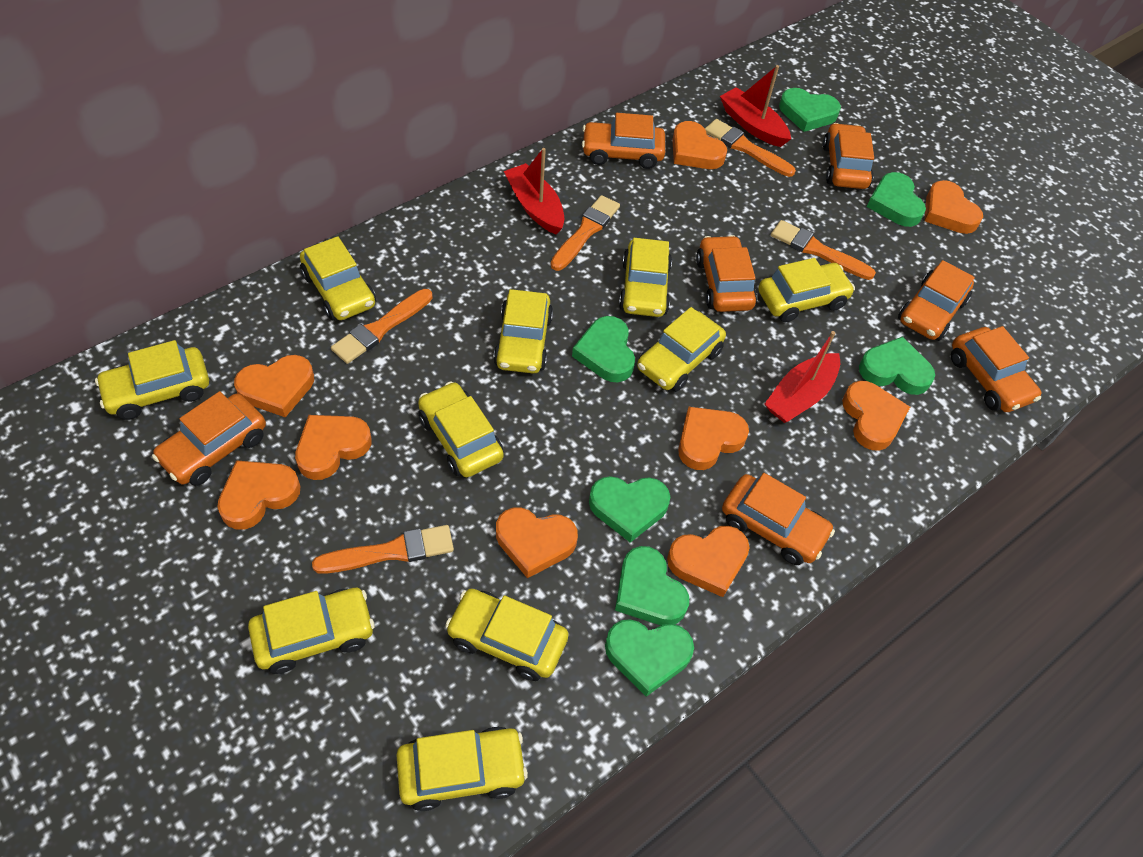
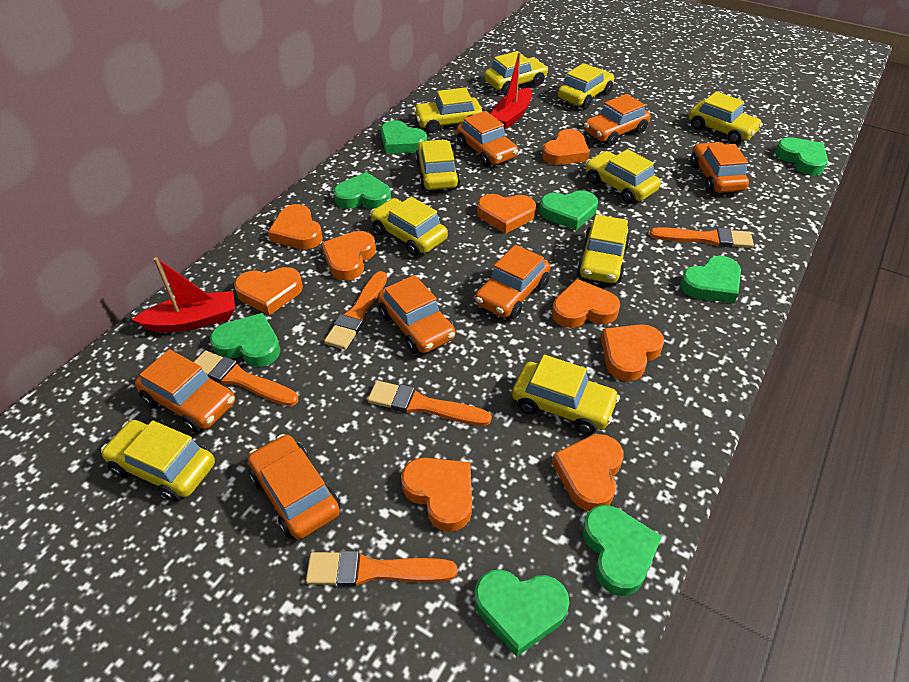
green heart: 7 -> 8
red boat: 3 -> 2

